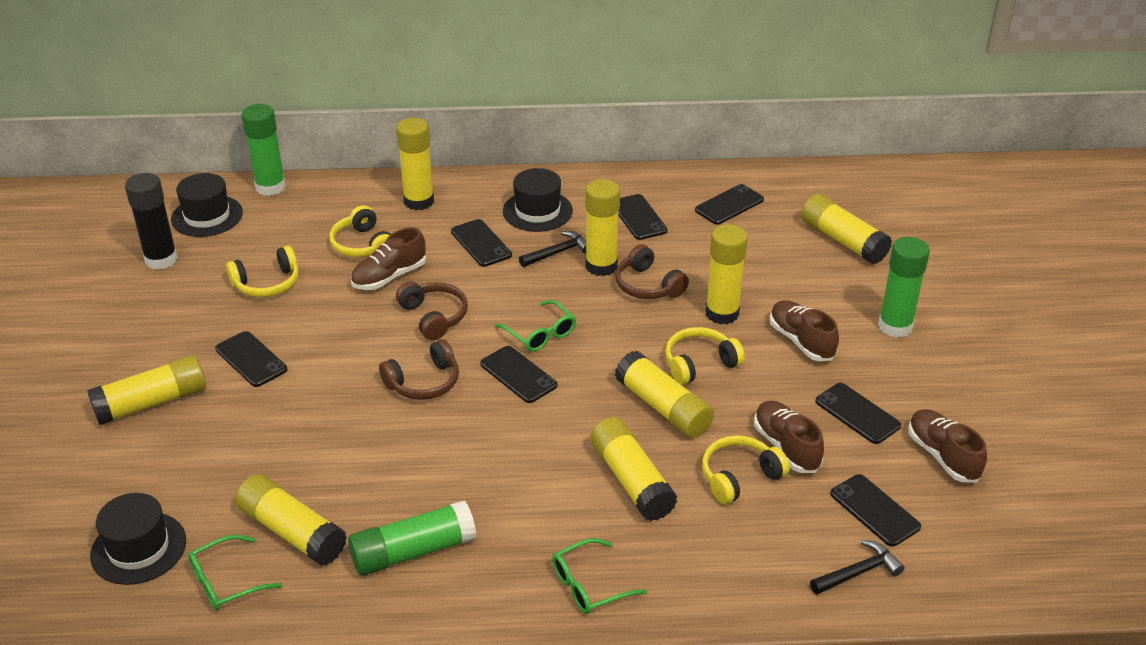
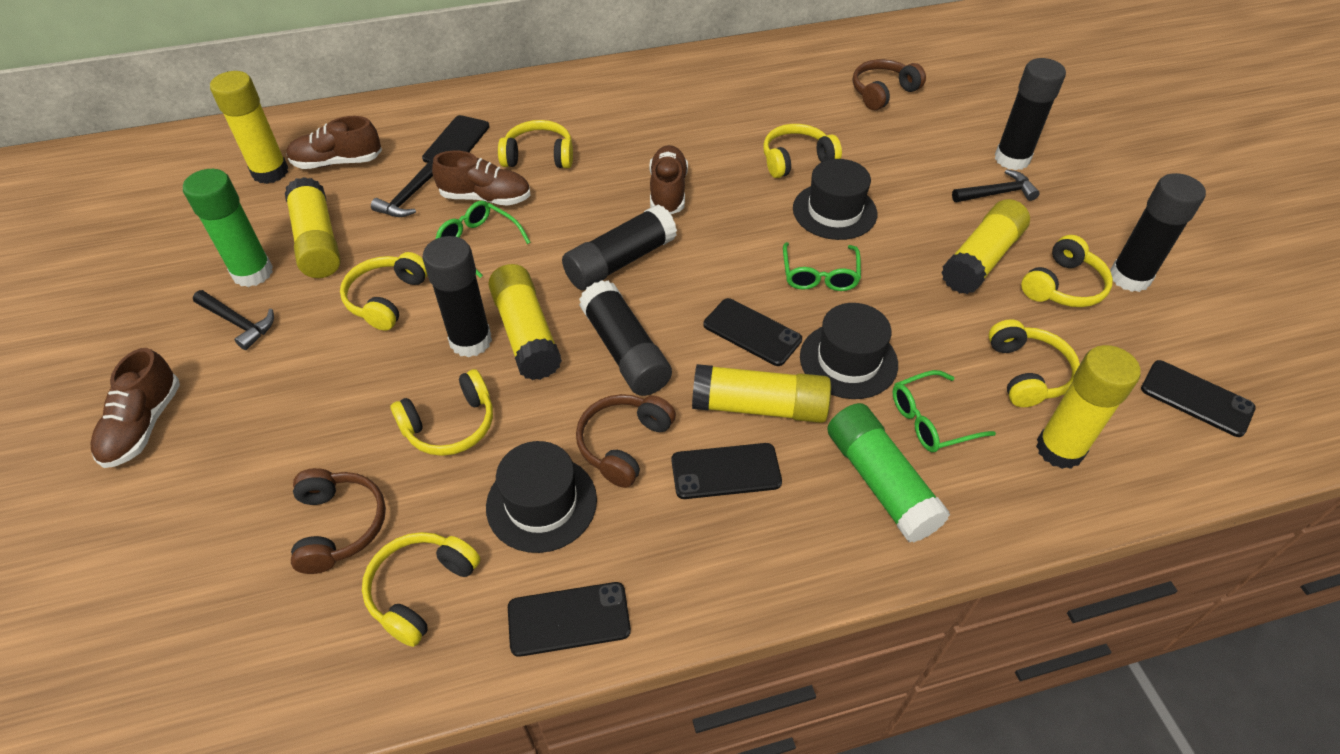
black glue stick: 1 -> 5
black hammer: 2 -> 3
black phone: 7 -> 5
green glue stick: 3 -> 2
yellow glue stick: 8 -> 6
yellow headphones: 4 -> 7

